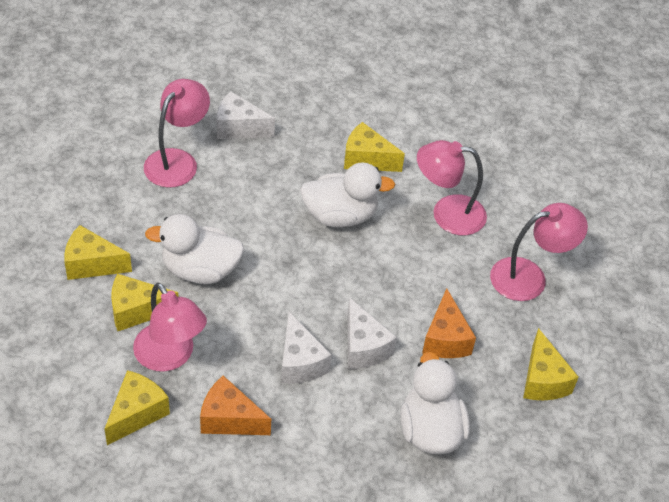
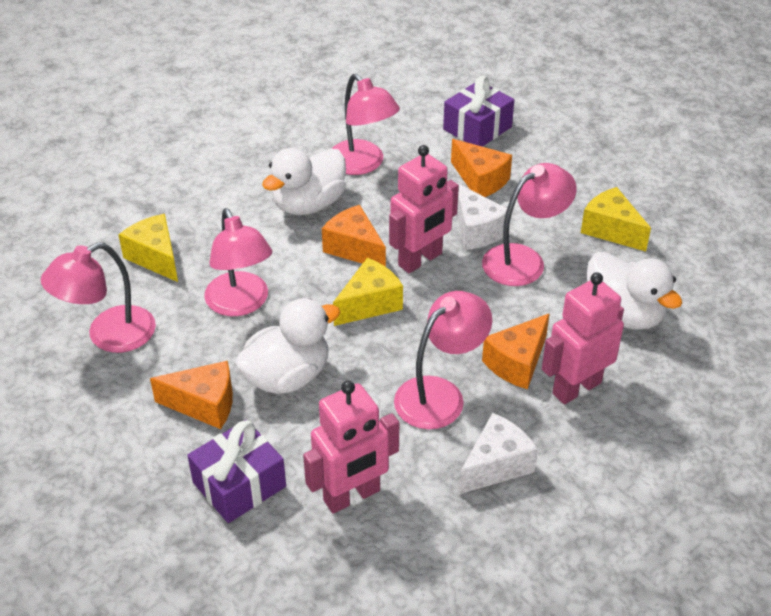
orange cheese: 2 -> 4
pink lamp: 4 -> 5
pink robot: 0 -> 3
purple gift: 0 -> 2
white cheese: 3 -> 2
yellow cheese: 5 -> 3

